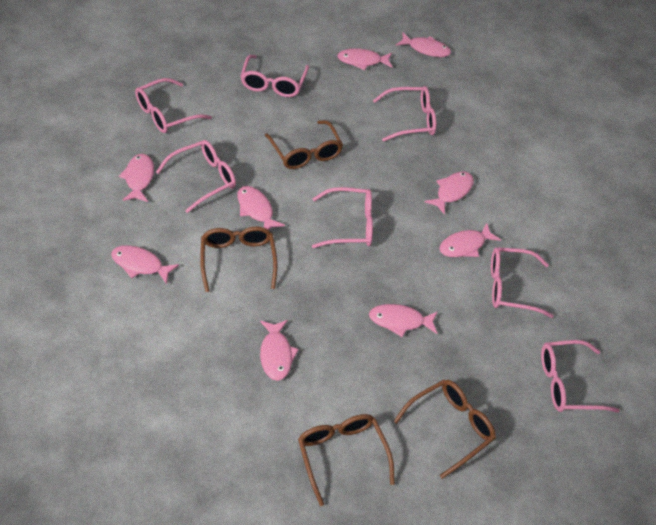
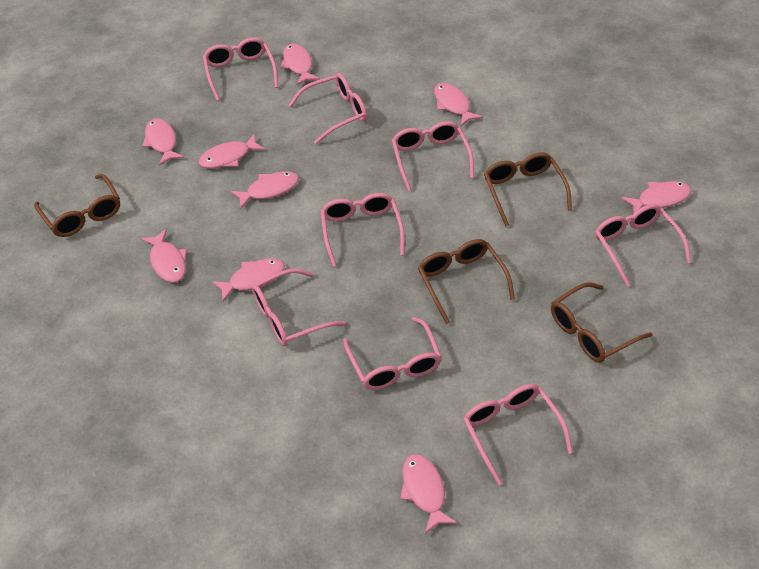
pink glasses: 7 -> 8

